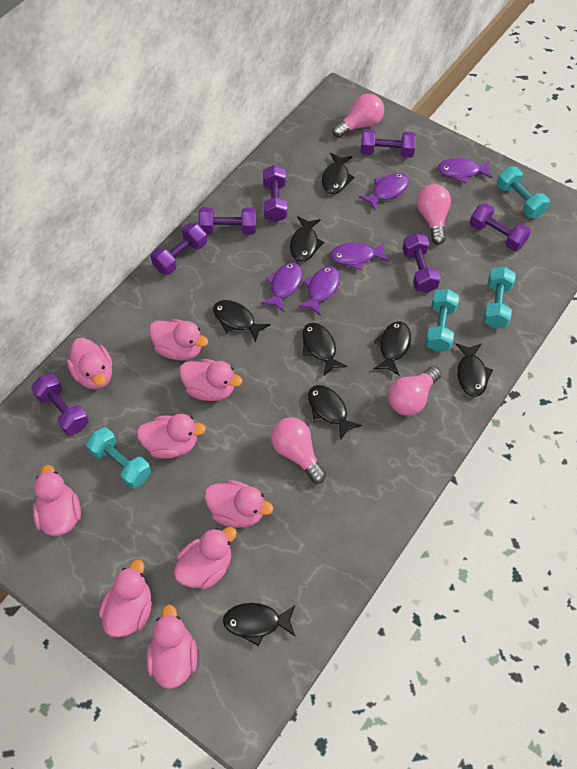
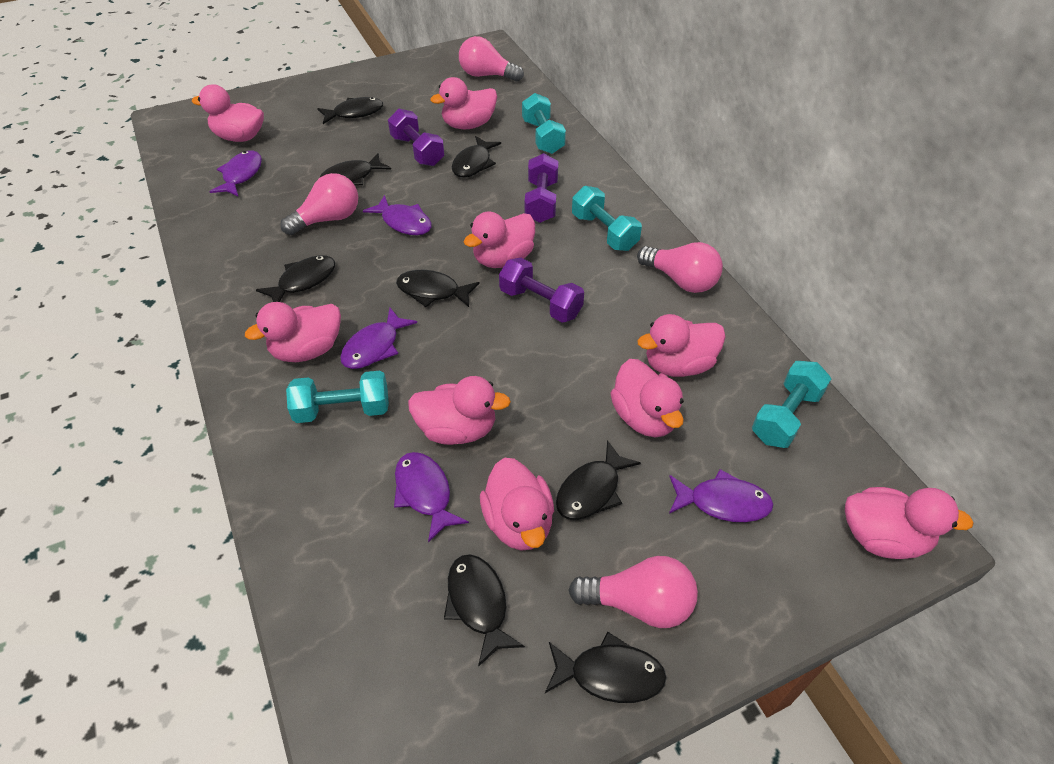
purple dumbbell: 7 -> 3

